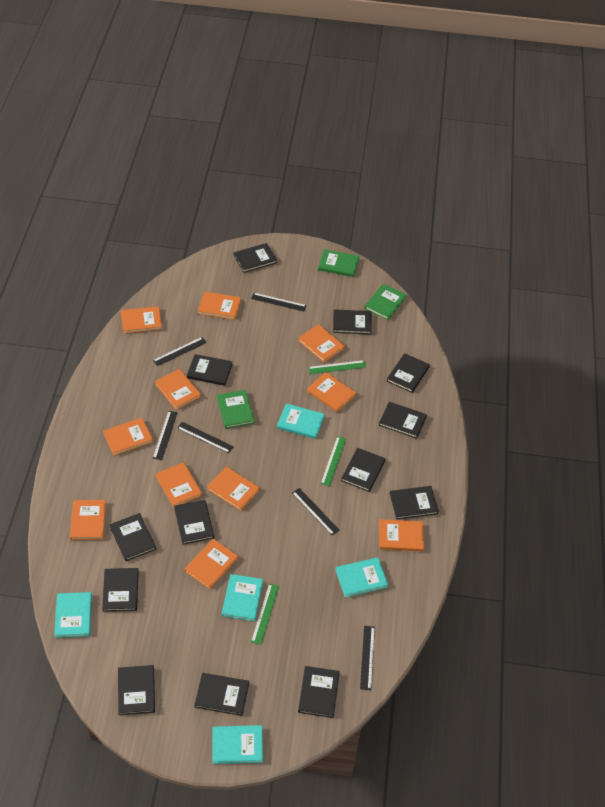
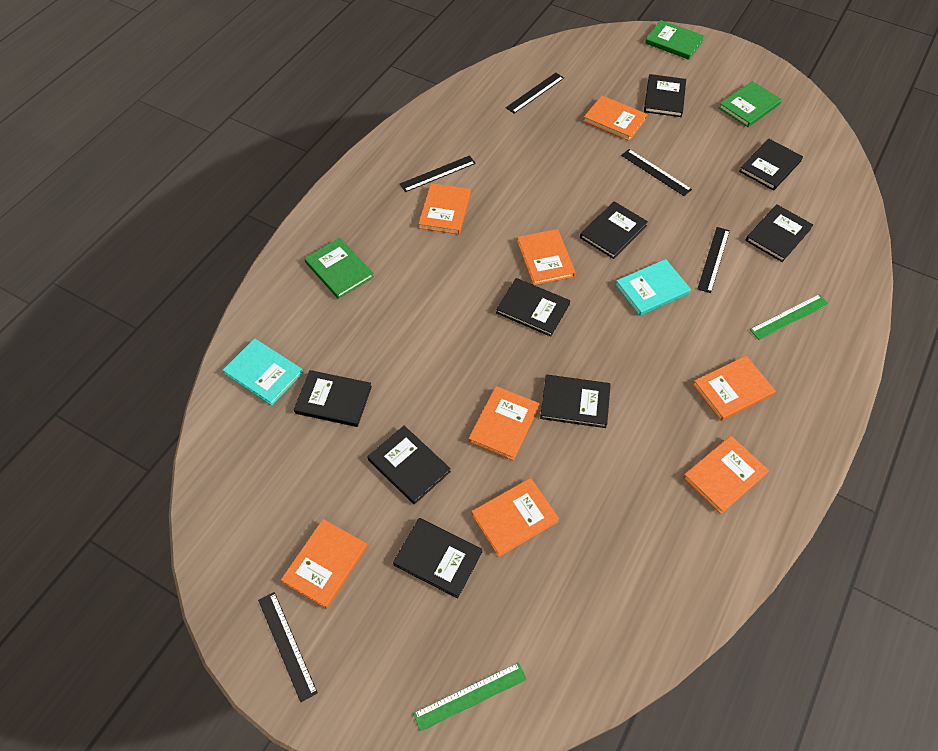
black book: 13 -> 9
black ruler: 6 -> 5
green ruler: 3 -> 2
orange book: 11 -> 8
turquoise book: 5 -> 2

